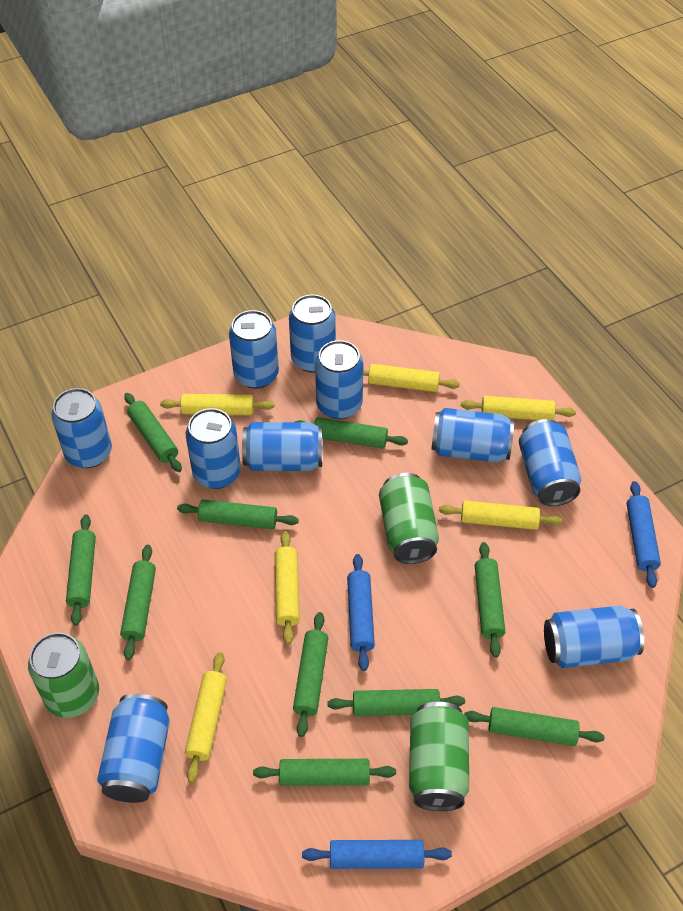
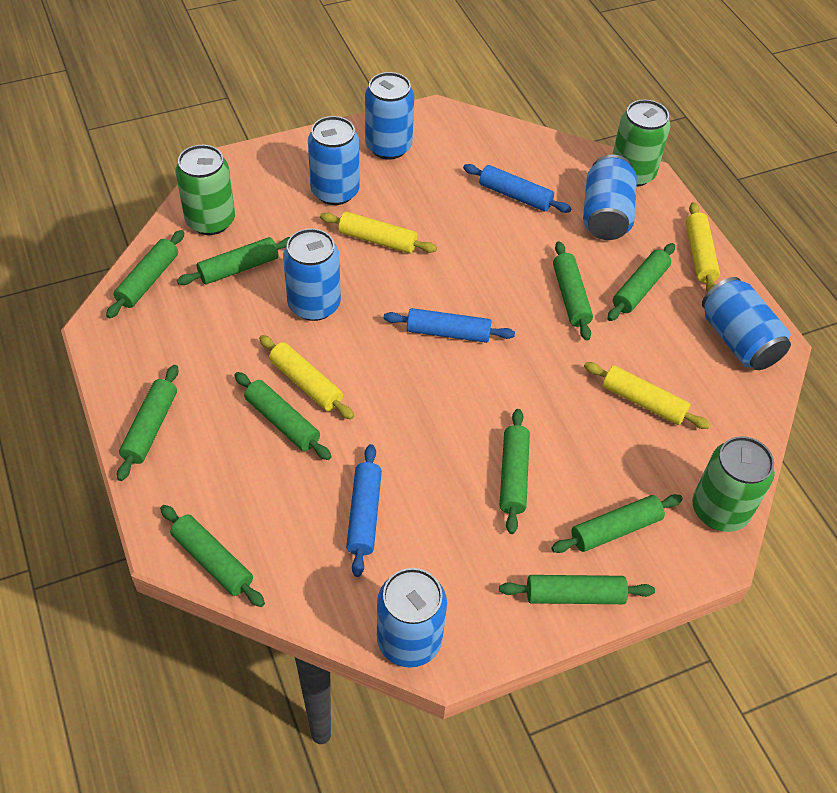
blue can: 10 -> 6
yellow rolling pin: 6 -> 4

